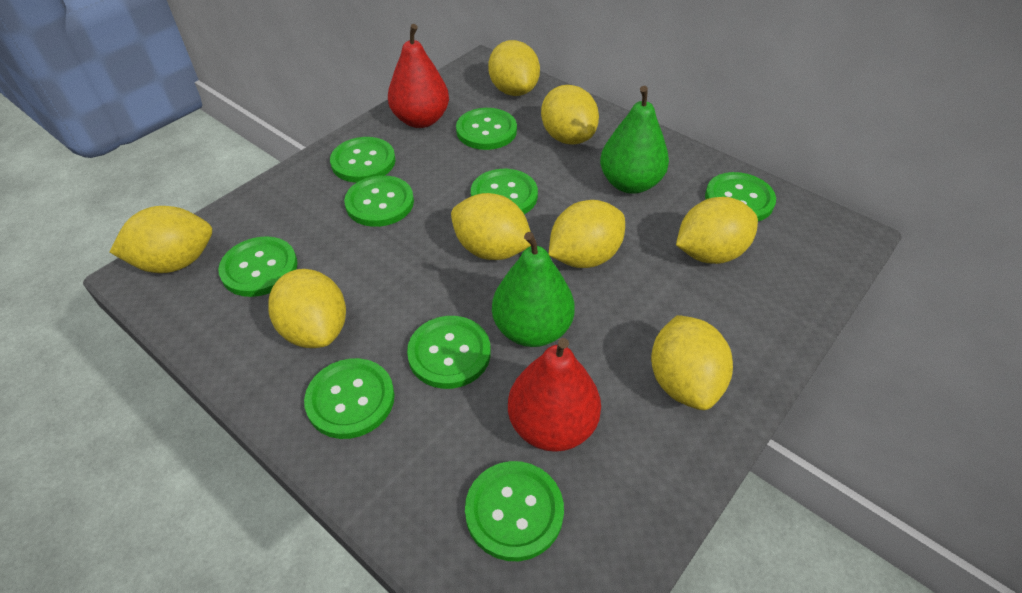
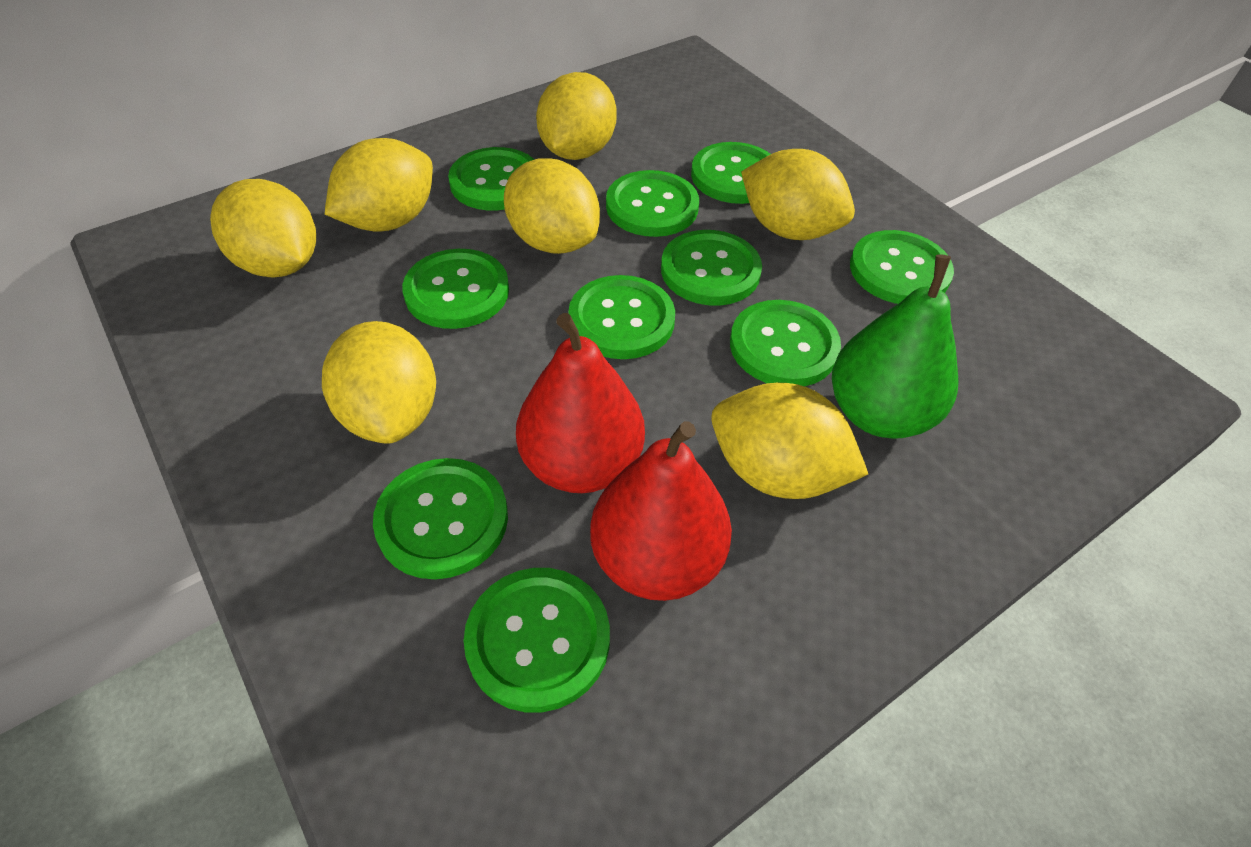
green button: 9 -> 10
green pear: 2 -> 1
yellow lemon: 8 -> 7

